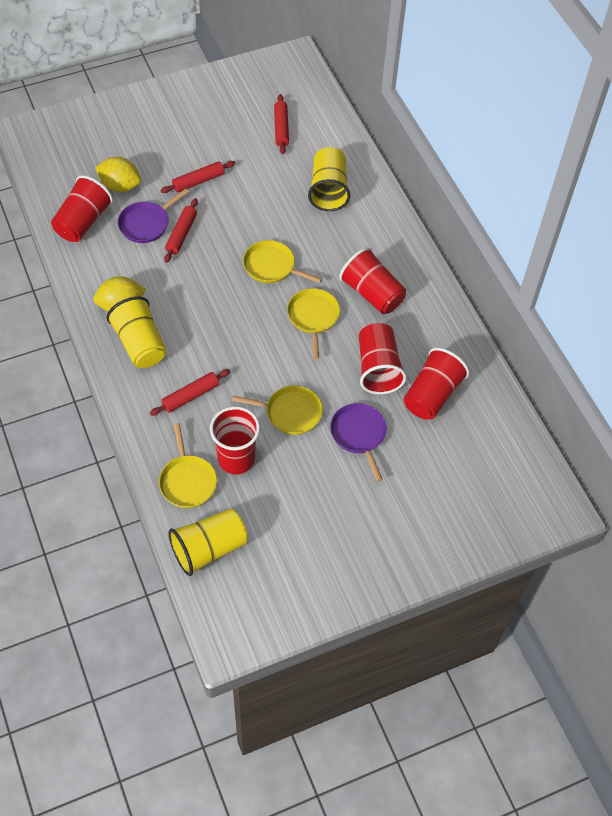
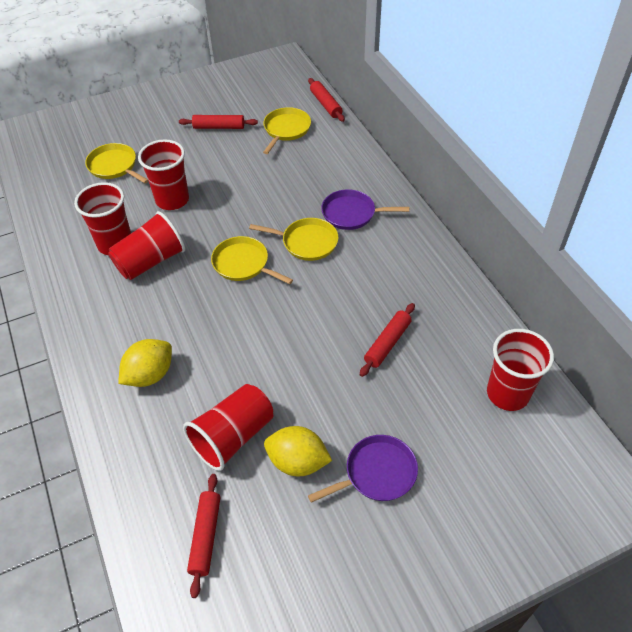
yellow cup: 3 -> 0

